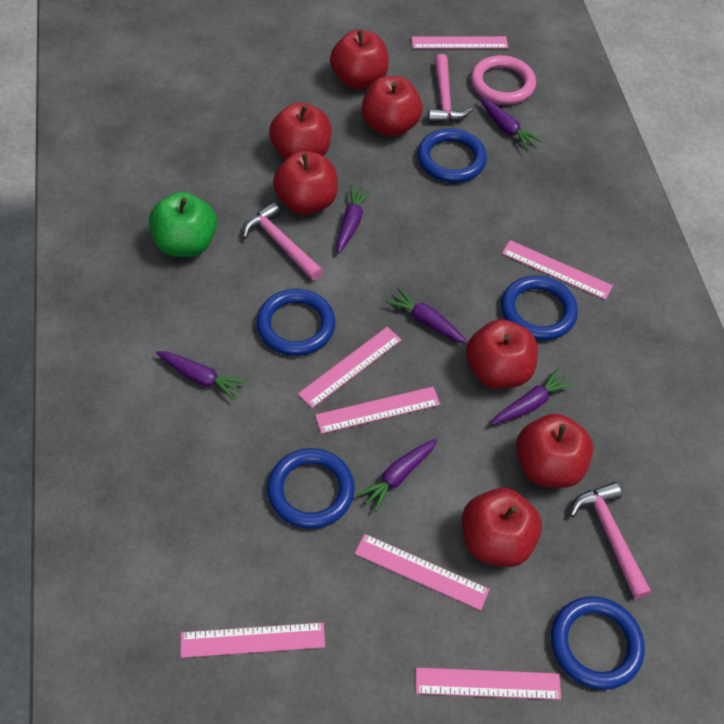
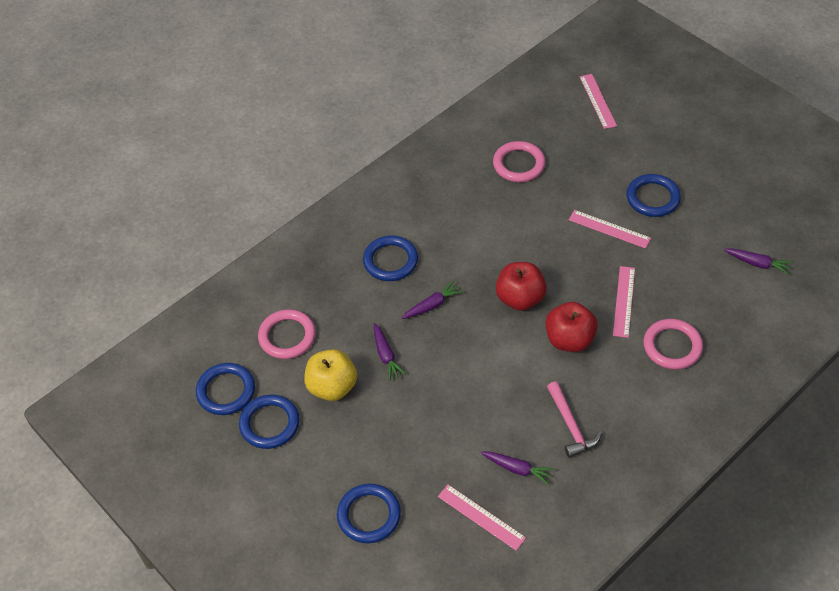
green apple: 1 -> 0
pink hammer: 3 -> 1
pink ring: 1 -> 3
pink ruler: 7 -> 4
purple carrot: 6 -> 4
red apple: 7 -> 2
yellow apple: 0 -> 1

